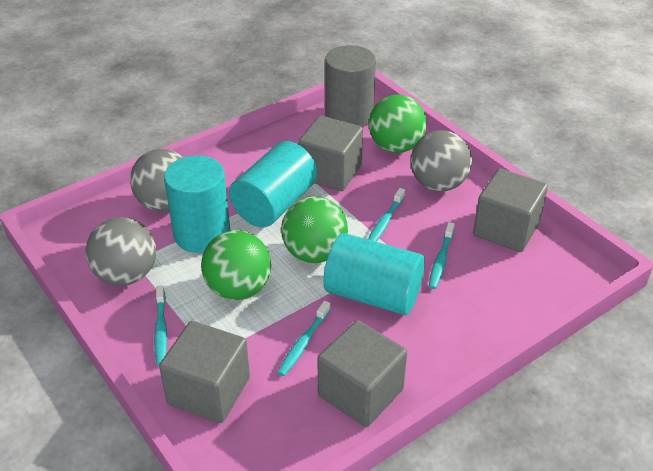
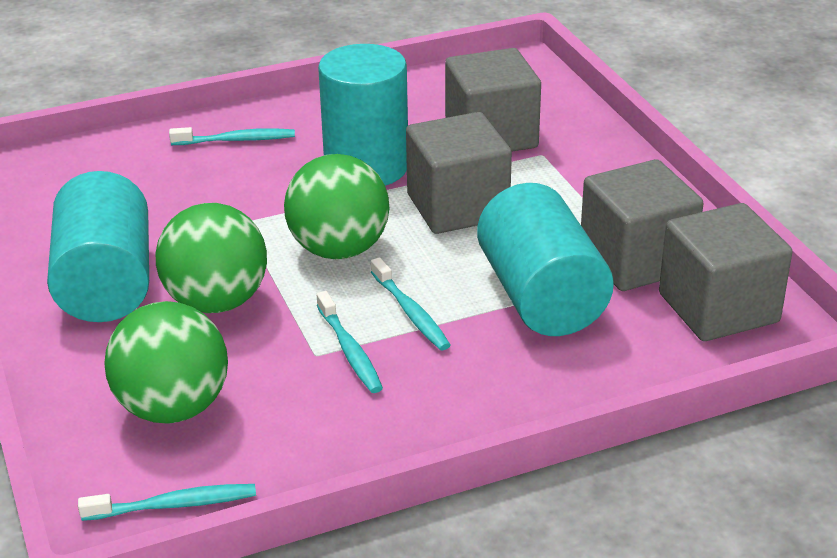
grey ball: 3 -> 0
grey cylinder: 1 -> 0

